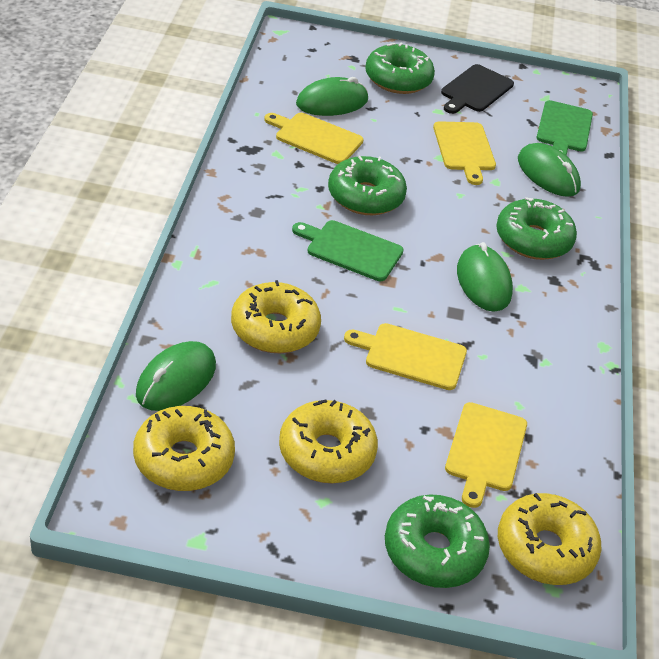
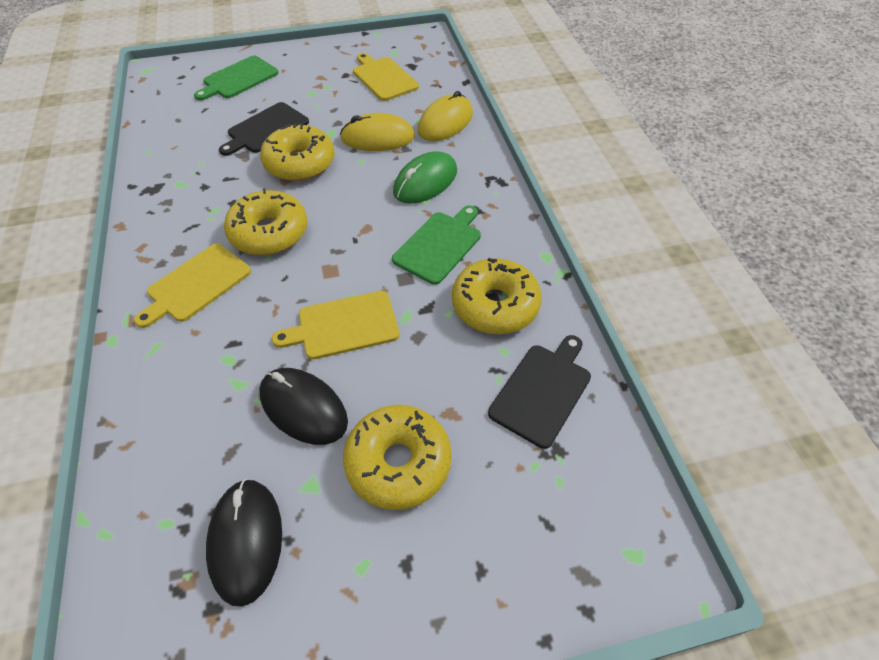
black cutting board: 1 -> 2
black mouse: 0 -> 2
green donut: 4 -> 0
green mouse: 4 -> 1
yellow cutting board: 4 -> 3
yellow mouse: 0 -> 2

